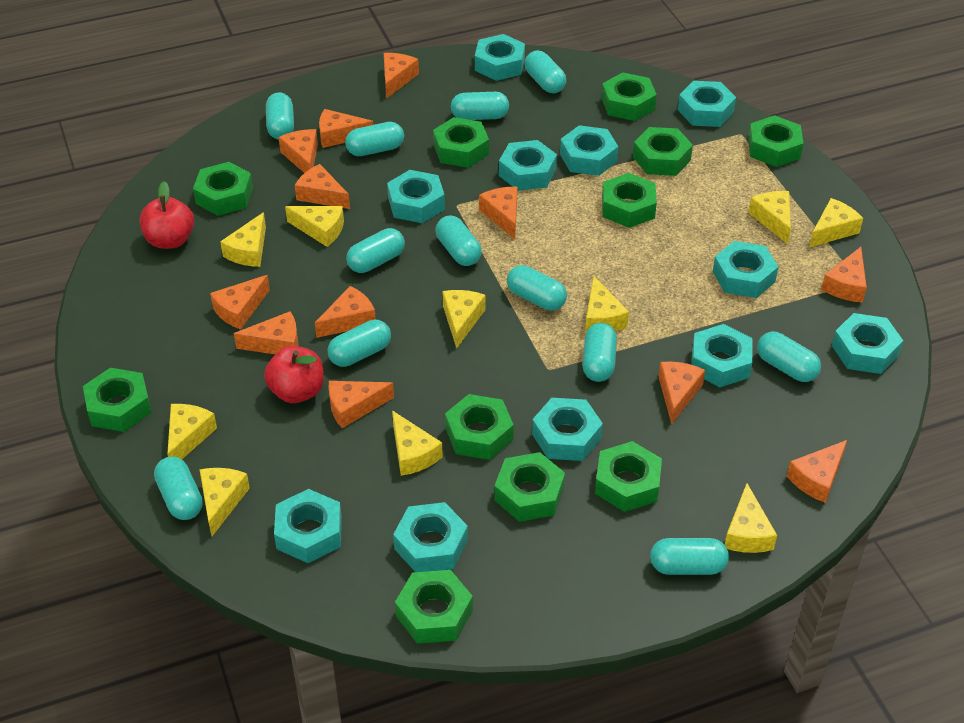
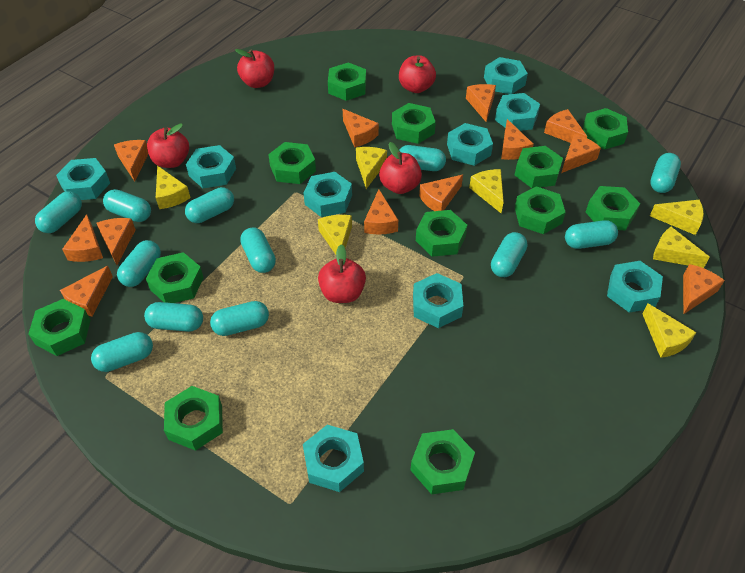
green nut: 11 -> 12
red apple: 2 -> 5
turquoise nut: 11 -> 9
yellow cheese: 10 -> 7

